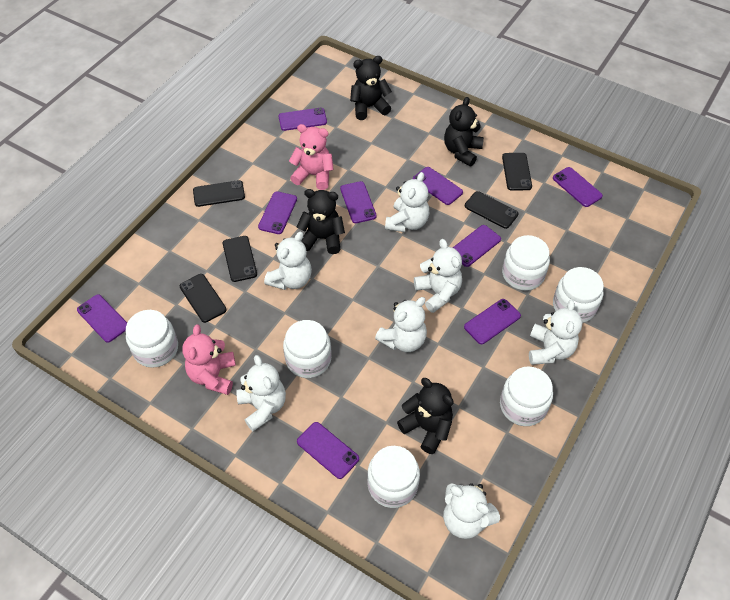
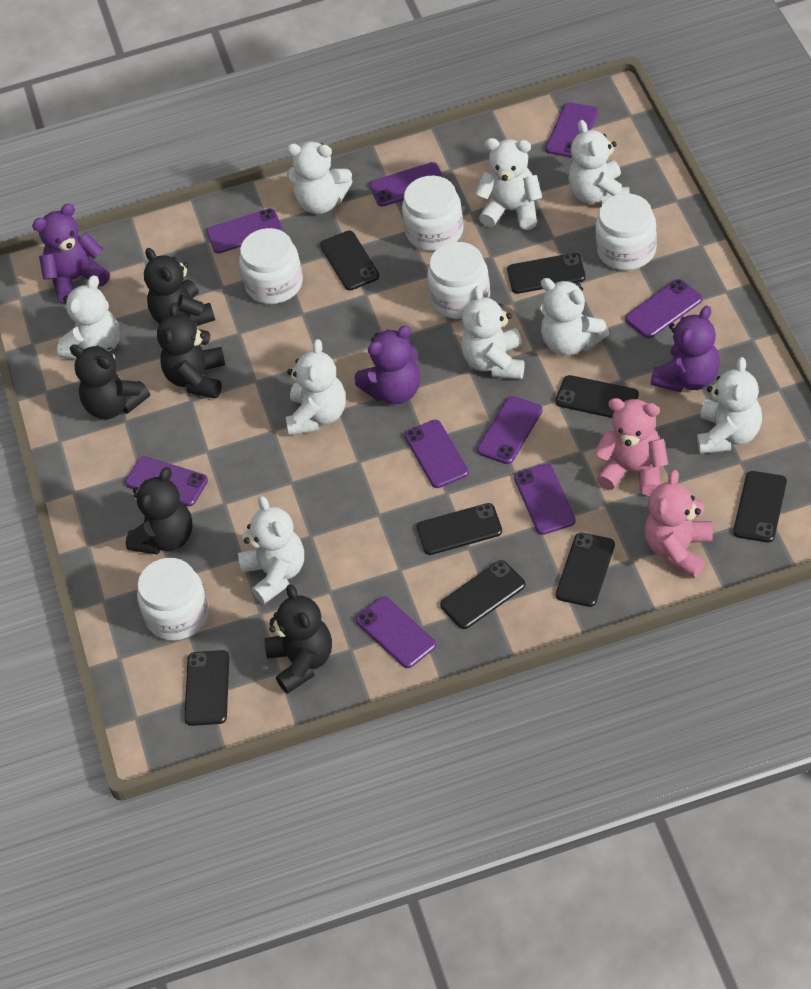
black phone: 5 -> 8
black teddy bear: 4 -> 5
purple teddy bear: 0 -> 3
white jar: 6 -> 5
white teddy bear: 7 -> 9

